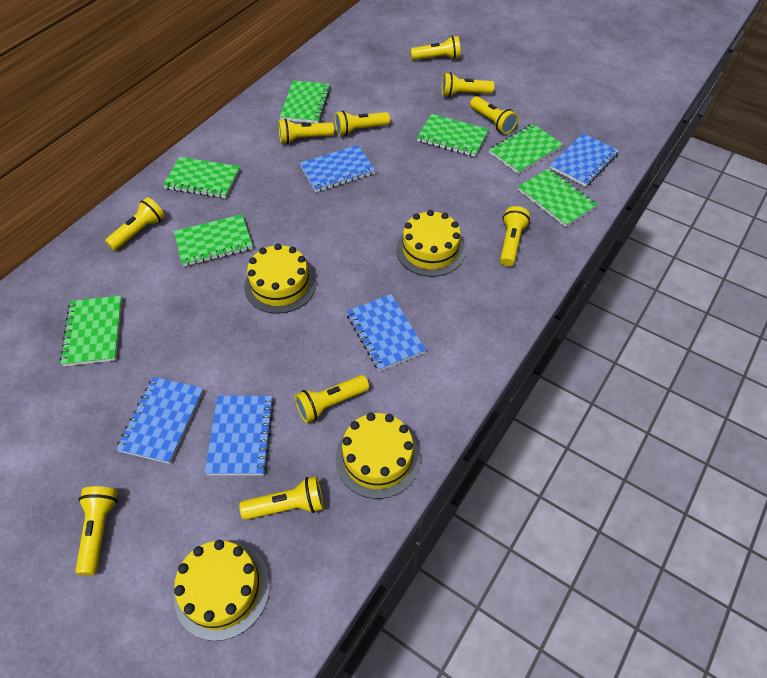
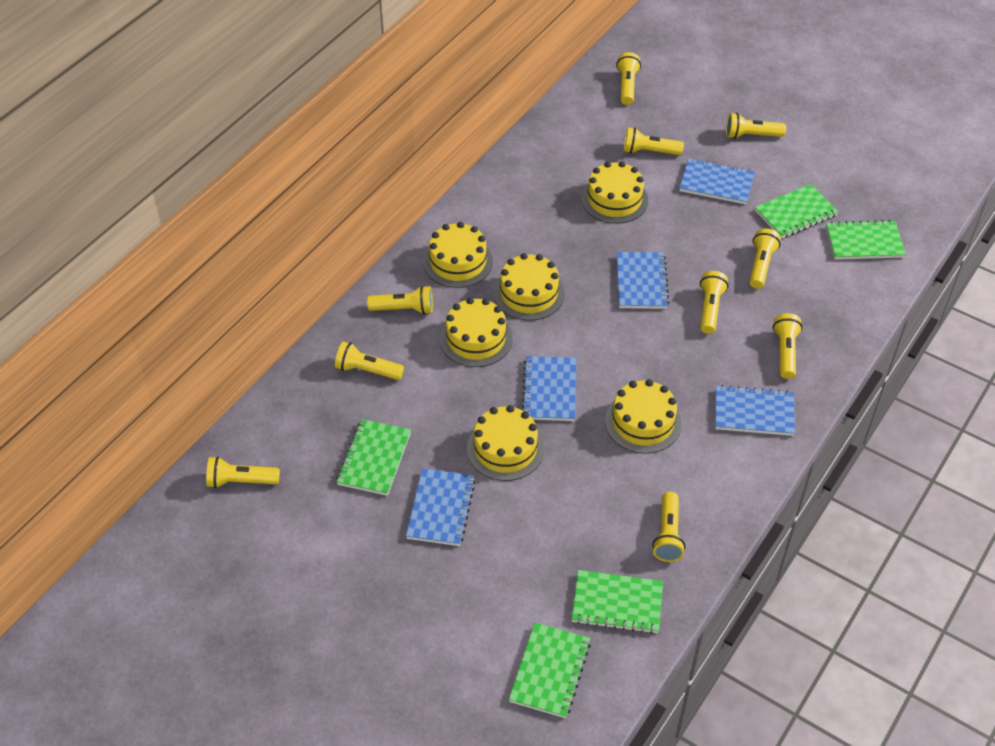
green notebook: 7 -> 5
yellow cake: 4 -> 6

